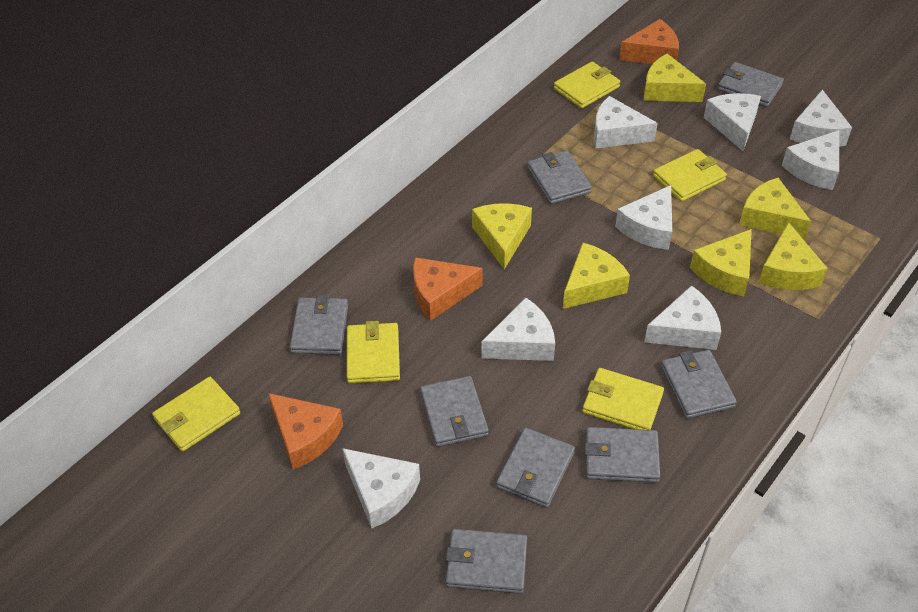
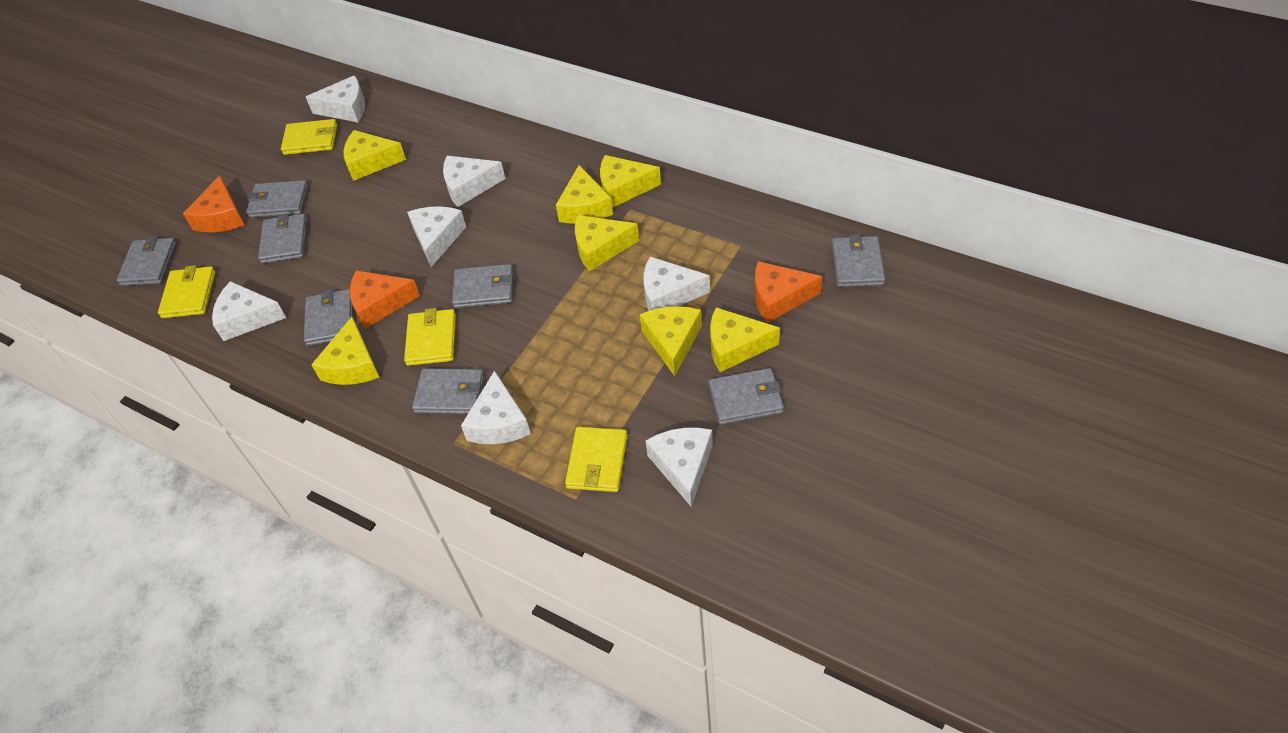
white cheese: 8 -> 7
yellow cheese: 6 -> 7
yellow wallet: 5 -> 4

